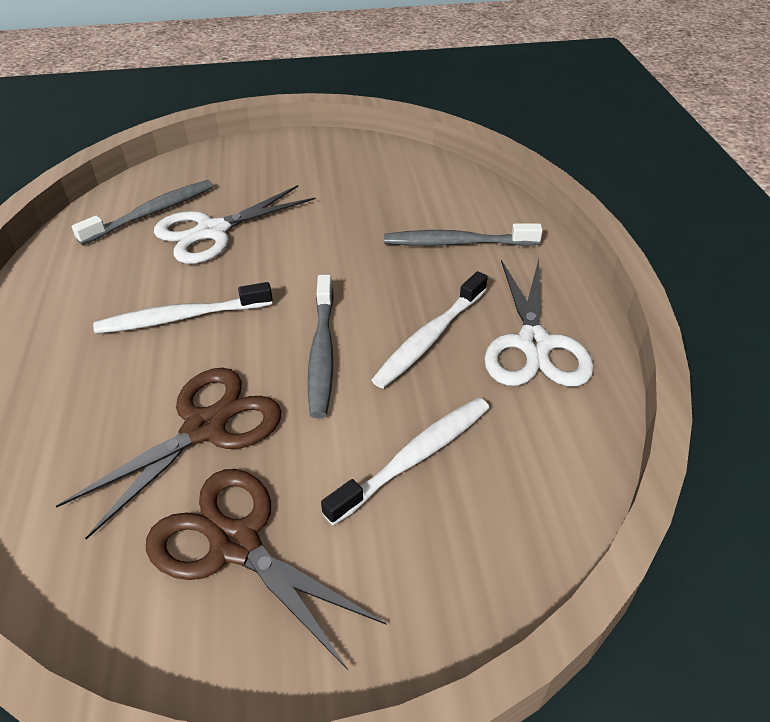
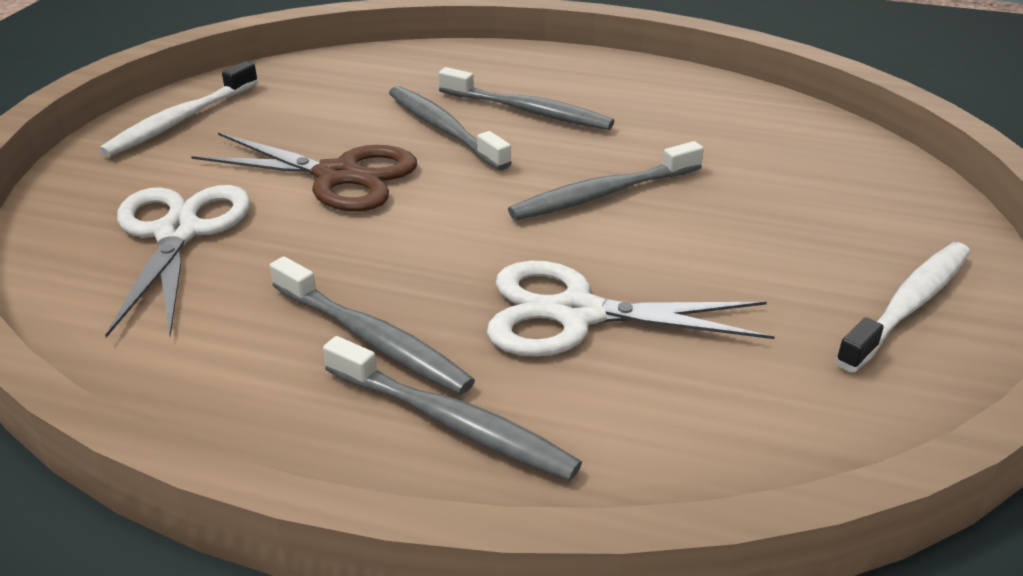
brown scissors: 2 -> 1
grey toothbrush: 3 -> 5
white toothbrush: 3 -> 2

